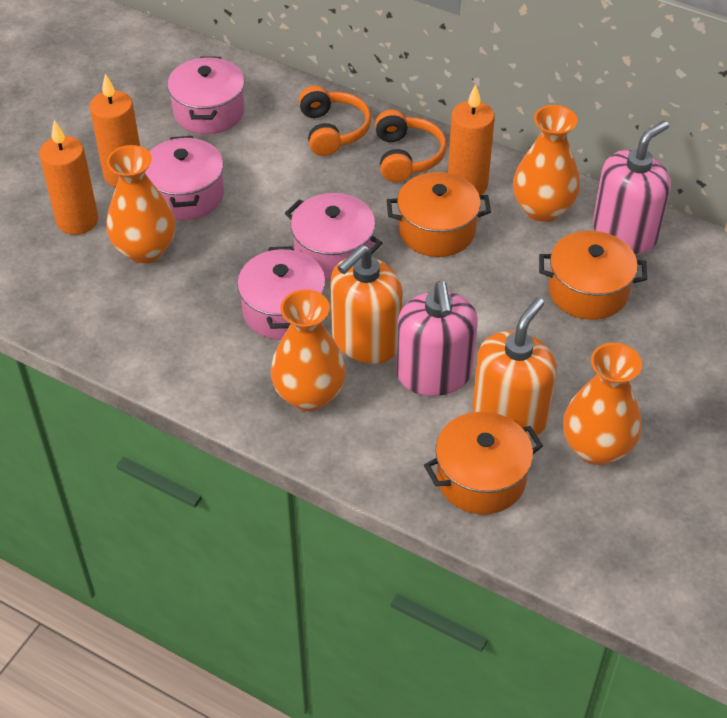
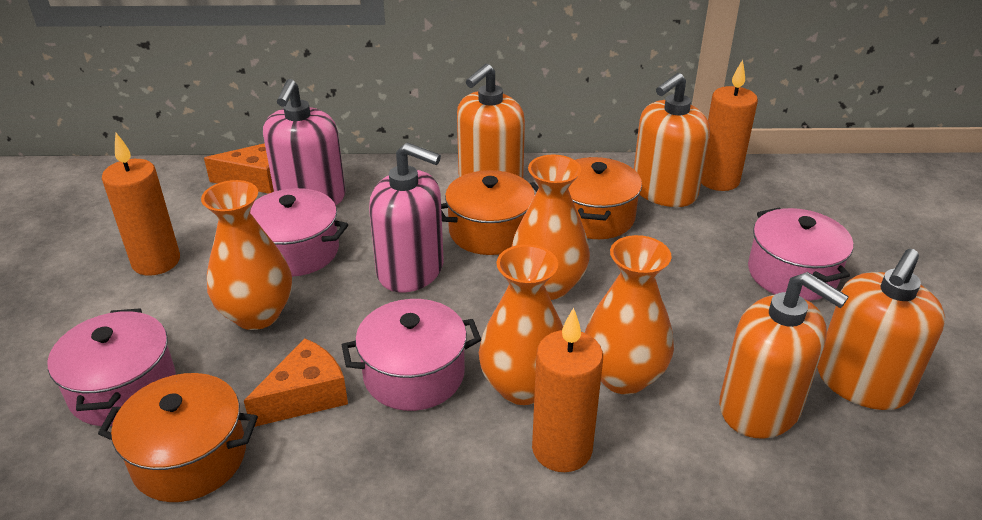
orange cheese: 0 -> 2
orange headphones: 2 -> 0
orange soap dispenser: 2 -> 4

